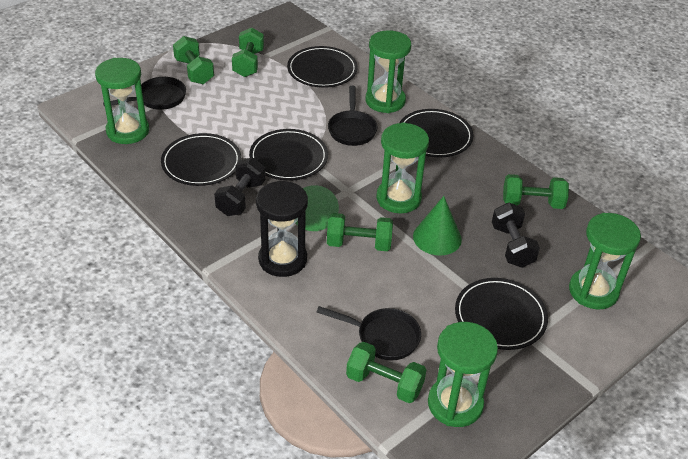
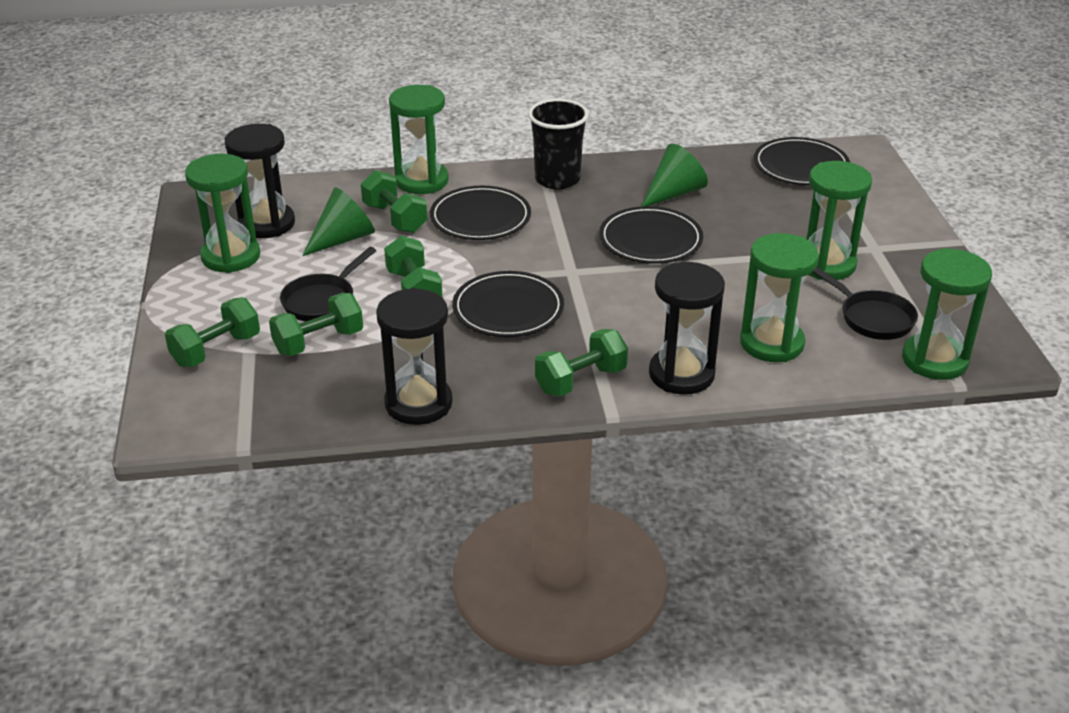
black cup: 0 -> 1
black dumbbell: 2 -> 0
black hourglass: 1 -> 3
black pan: 3 -> 2
black plate: 5 -> 4

